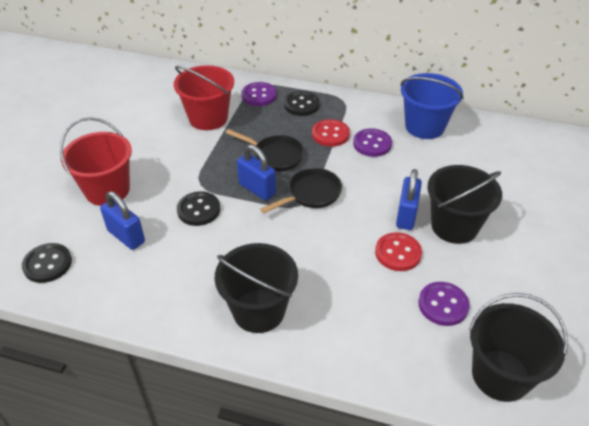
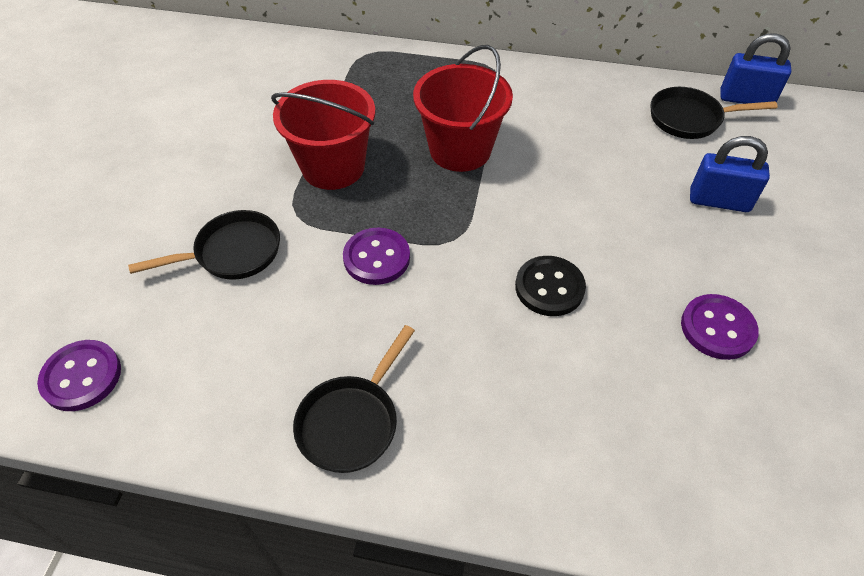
black bucket: 3 -> 0
black button: 3 -> 1
black pan: 2 -> 3
blue bucket: 1 -> 0
blue padlock: 3 -> 2
red button: 2 -> 0

